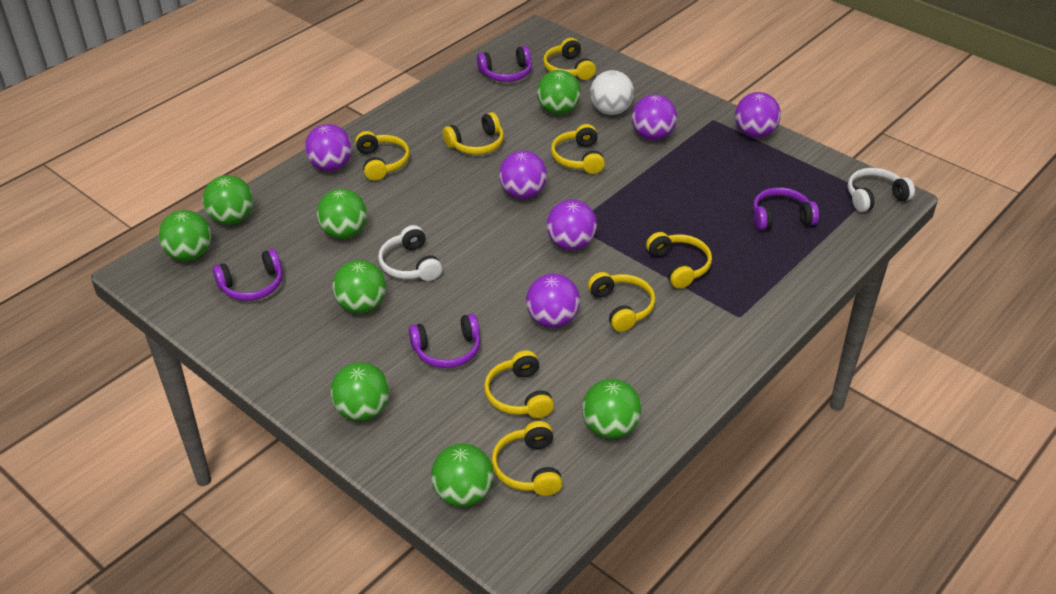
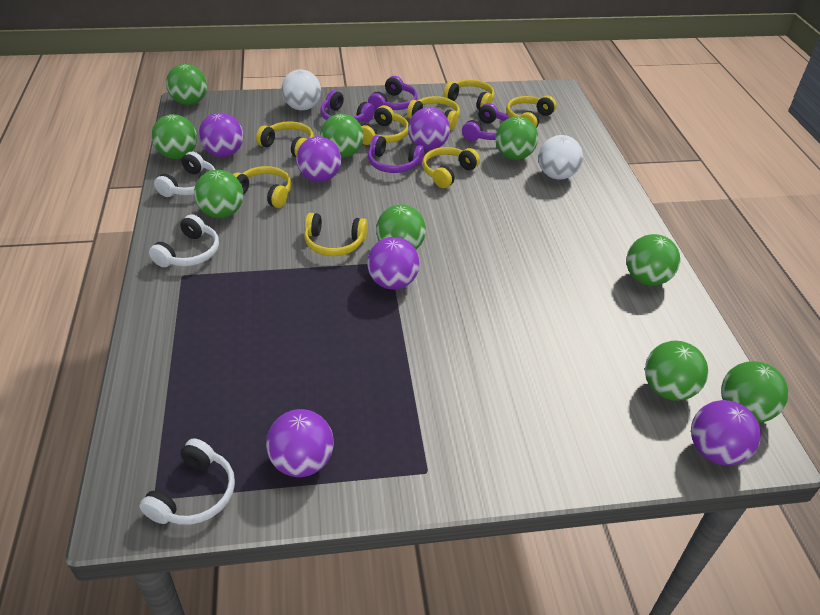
green ball: 8 -> 9
white ball: 1 -> 2
white headphones: 2 -> 3

